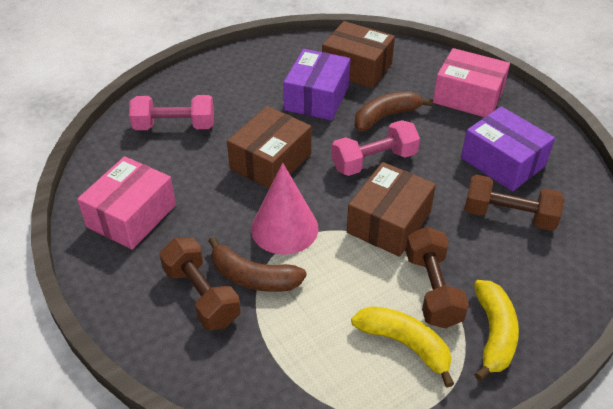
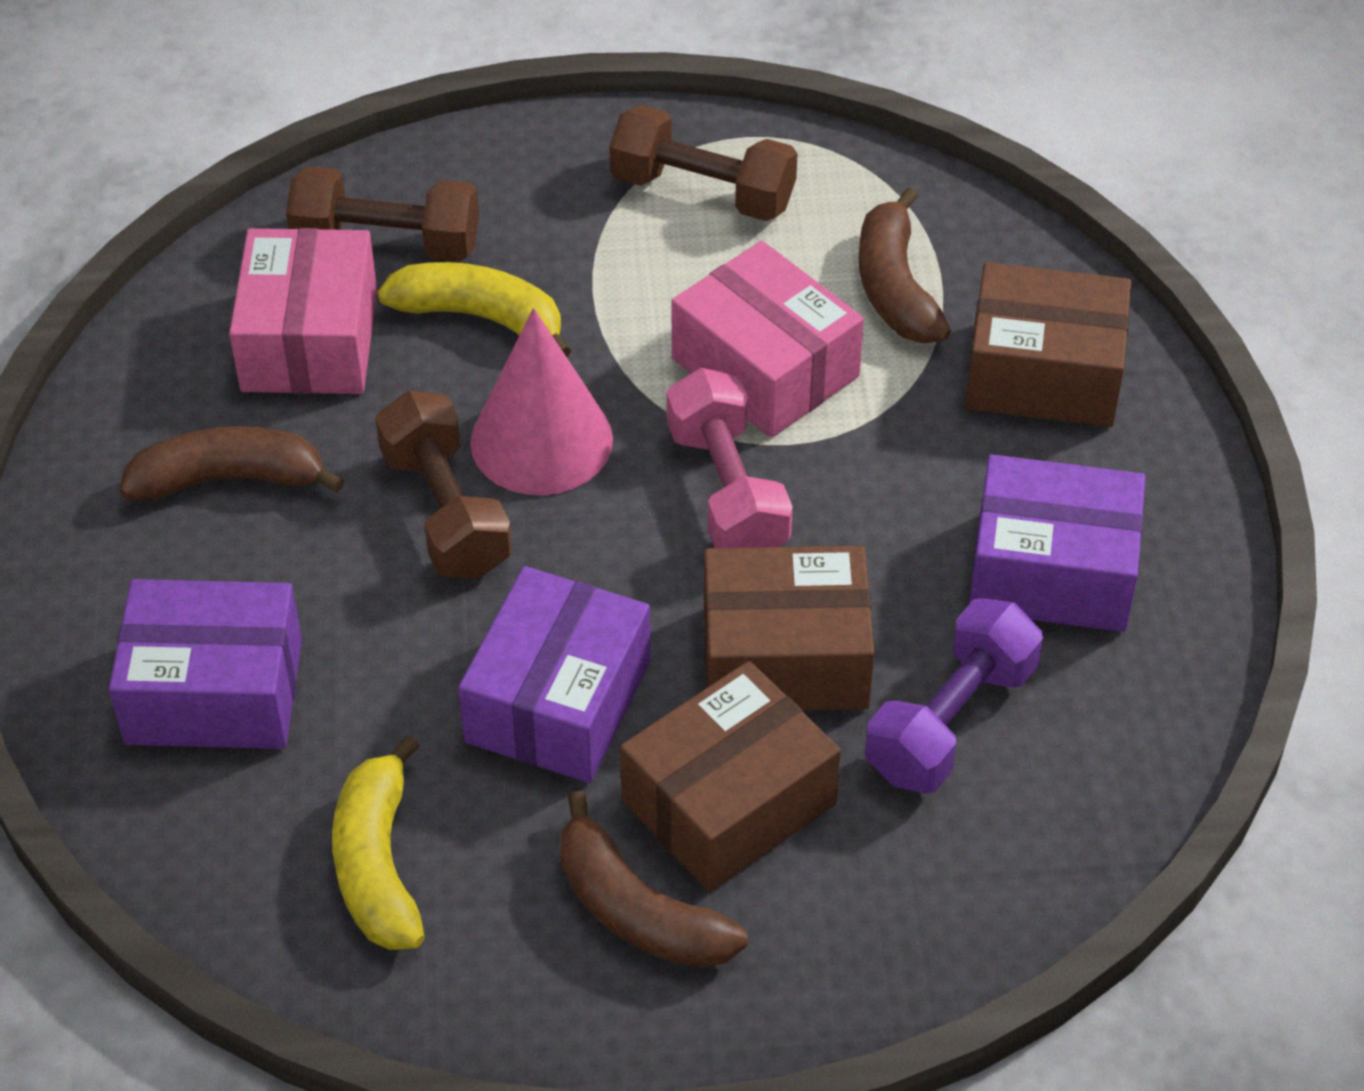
brown banana: 2 -> 3
pink dumbbell: 2 -> 1
purple box: 2 -> 3
purple dumbbell: 0 -> 1

